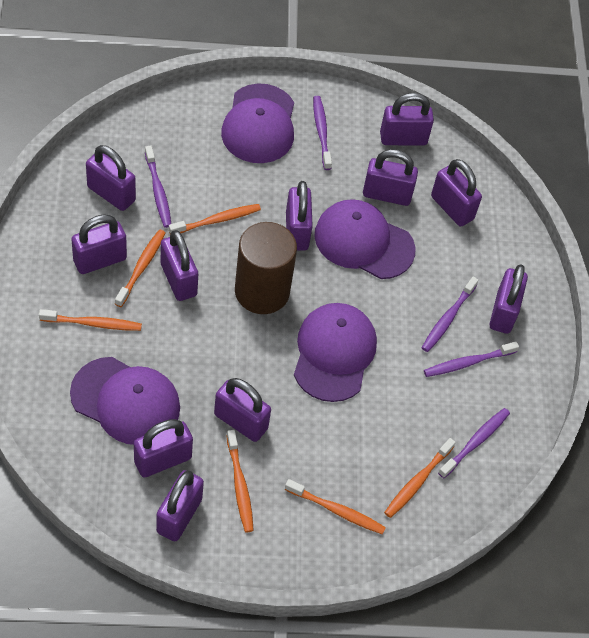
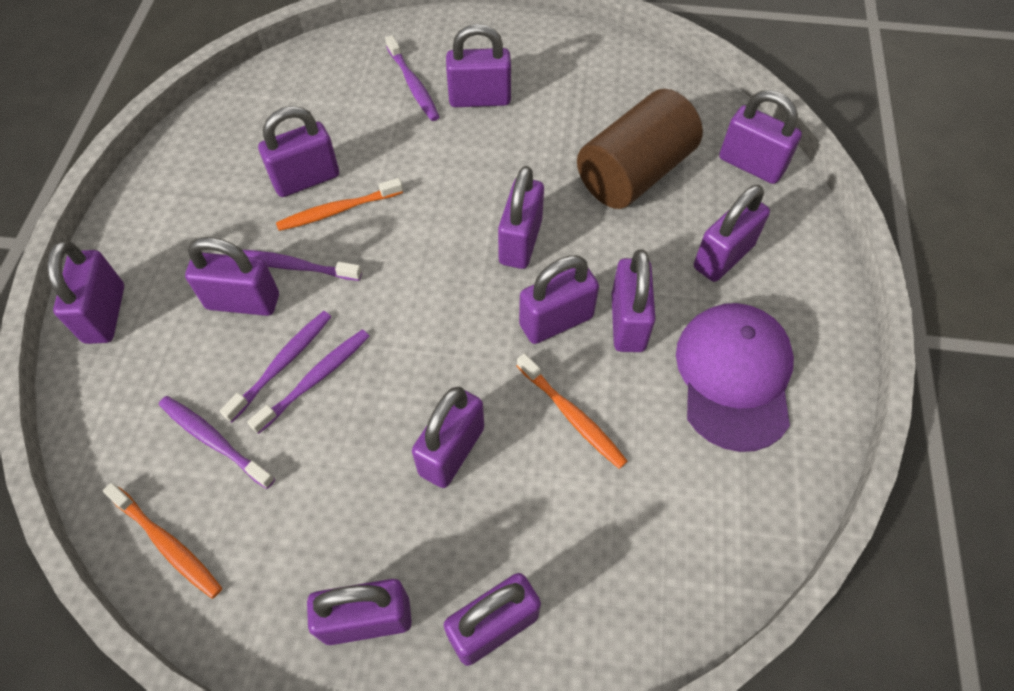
orange toothbrush: 6 -> 3
purple cap: 4 -> 1
purple padlock: 11 -> 12

